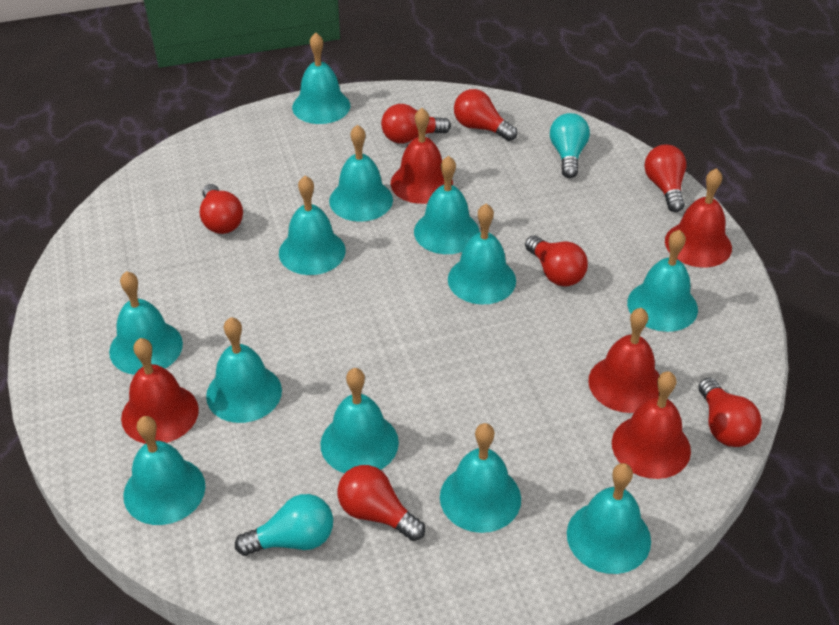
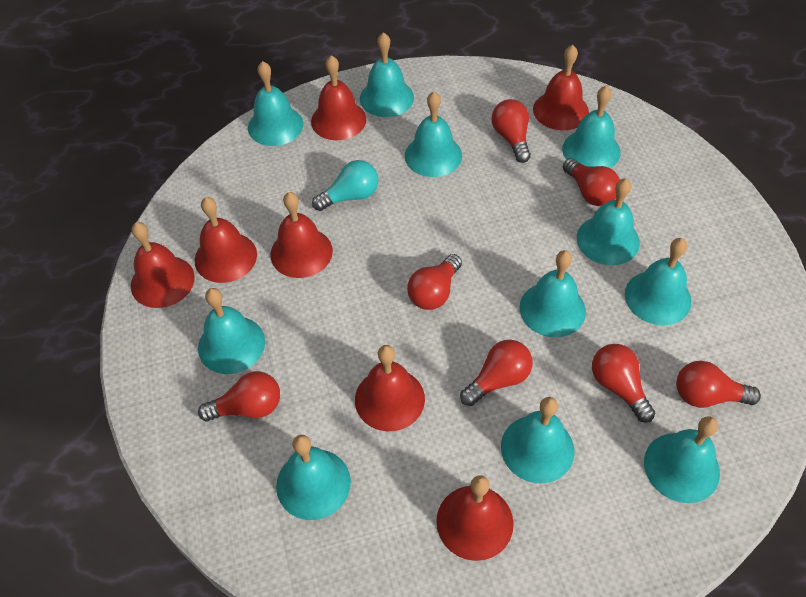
red bell: 5 -> 7
turquoise bell: 12 -> 11
turquoise light bulb: 2 -> 1

